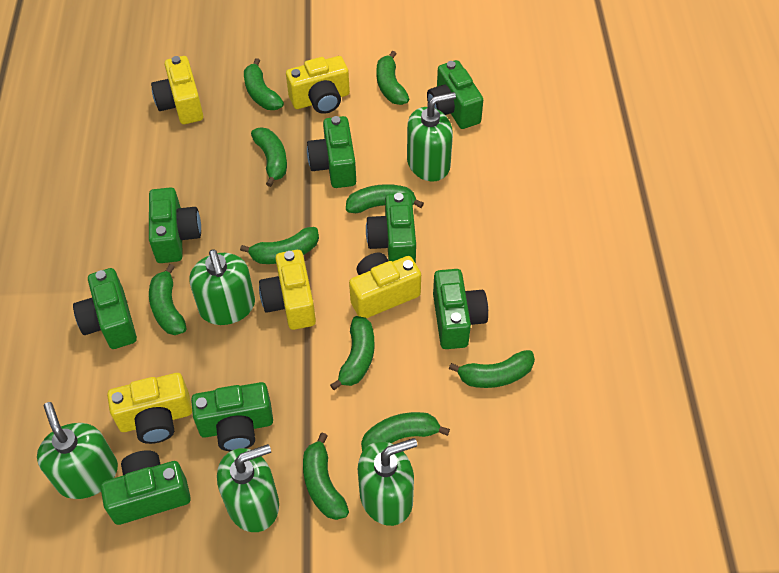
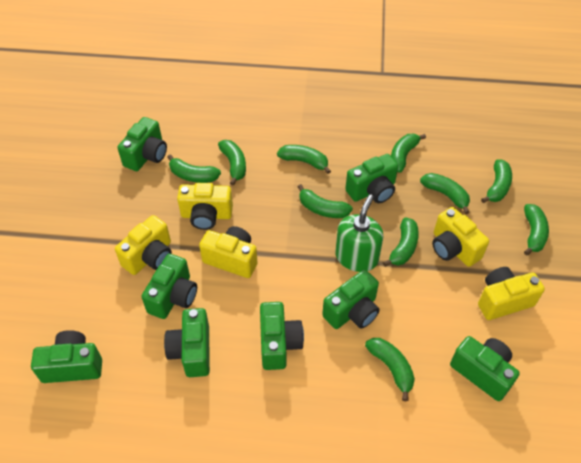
green soap dispenser: 5 -> 1

